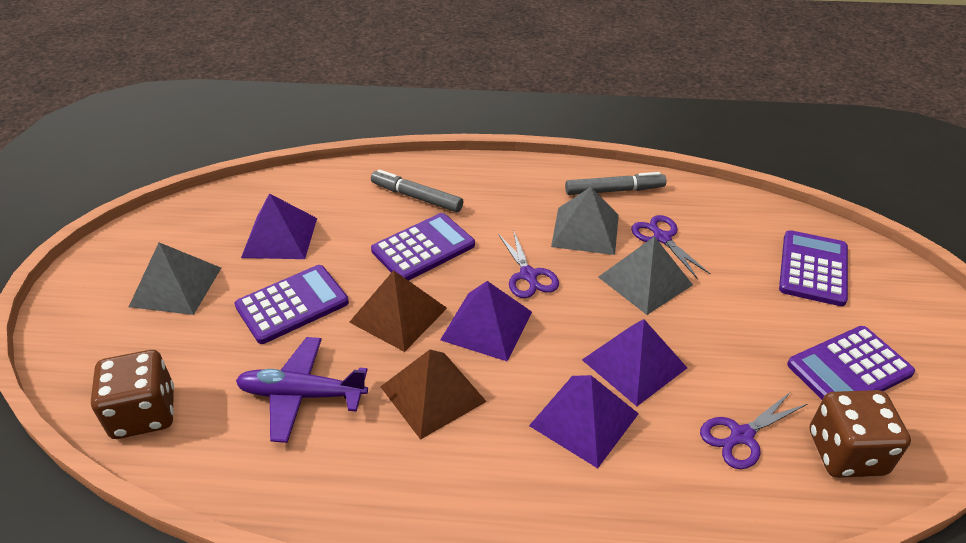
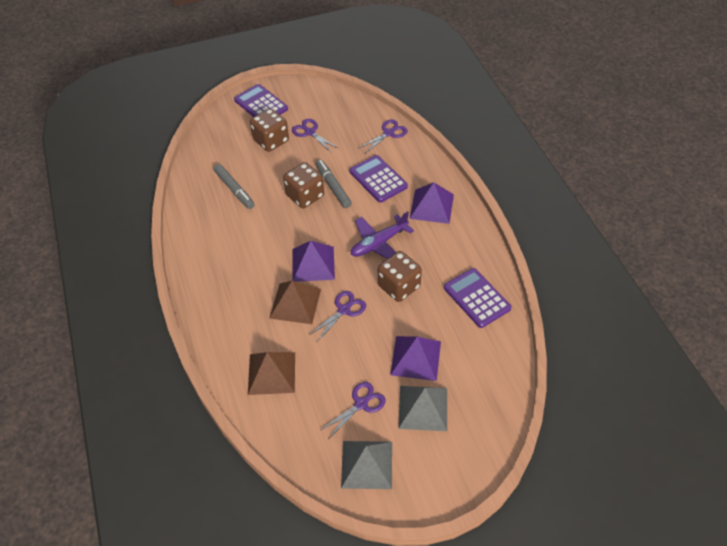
brown dice: 2 -> 3
grey pyramid: 3 -> 2
purple calculator: 4 -> 3
purple pyramid: 4 -> 3
purple scissors: 3 -> 4

